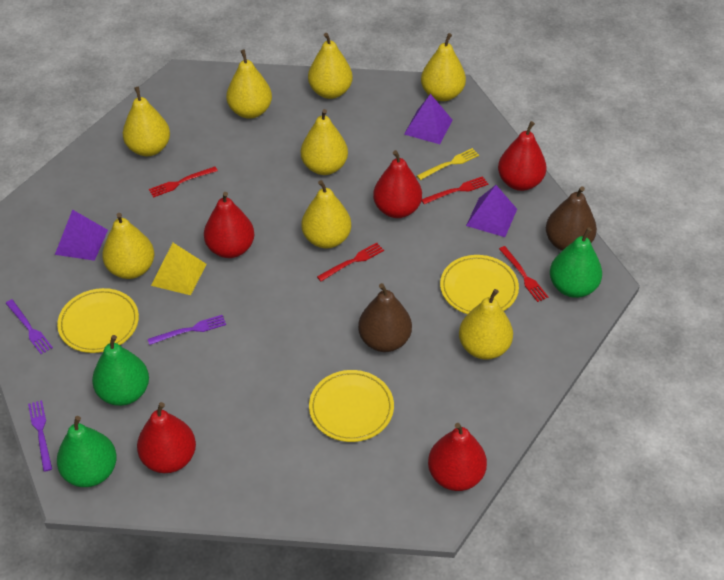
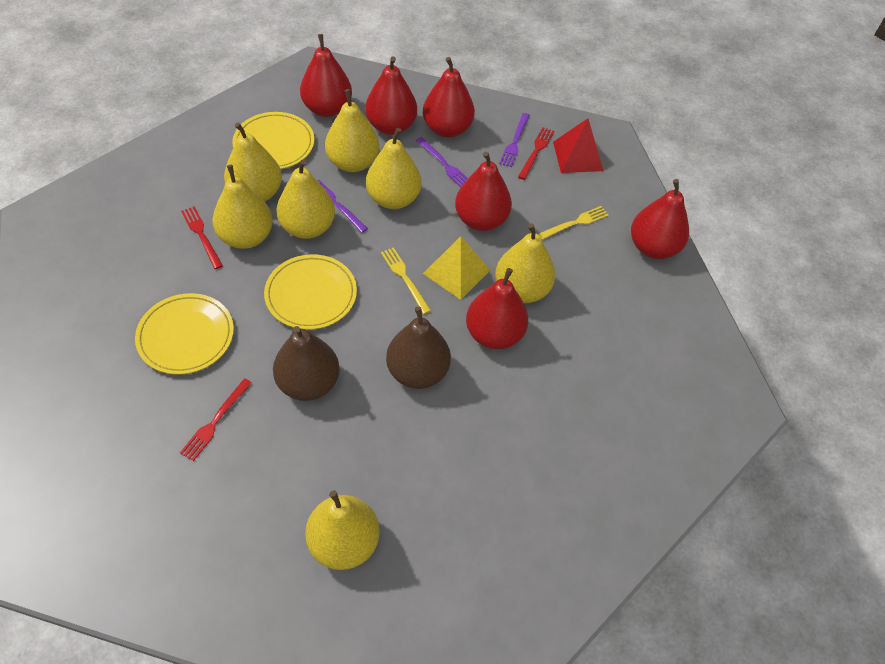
green pear: 3 -> 0
purple pyramid: 3 -> 0
red fork: 4 -> 3
red pear: 5 -> 6
red pyramid: 0 -> 1
yellow fork: 1 -> 2
yellow pear: 8 -> 7

